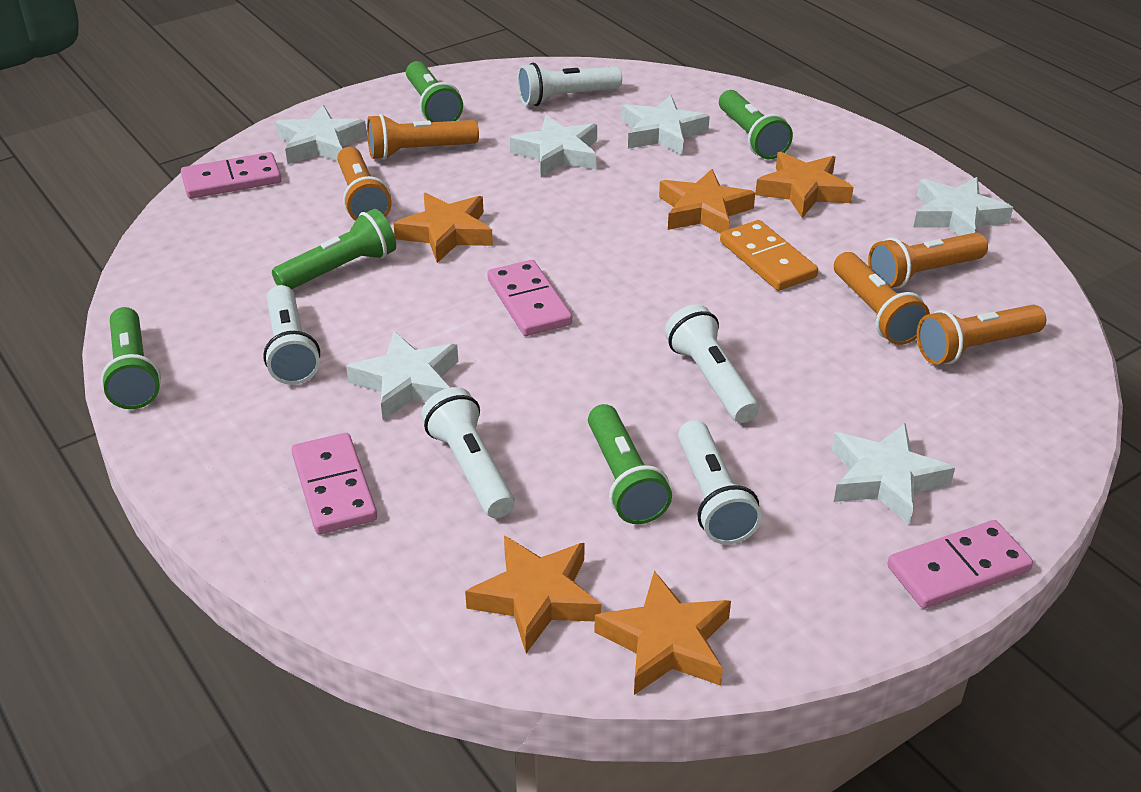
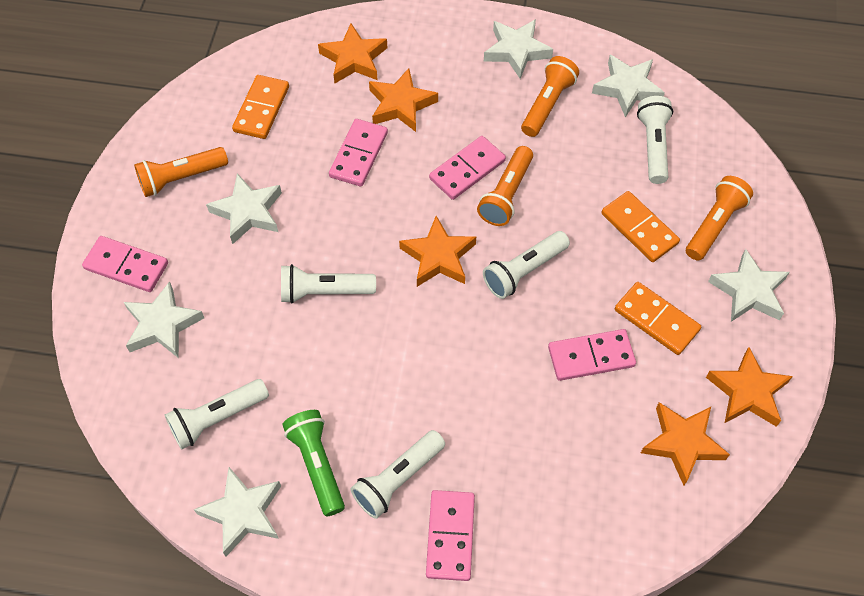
green flashlight: 5 -> 1
orange domino: 1 -> 3
orange flashlight: 5 -> 4
pink domino: 4 -> 5

